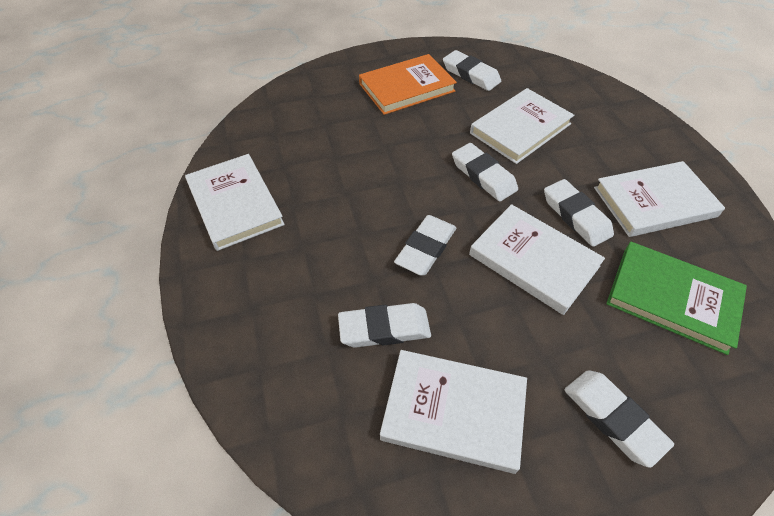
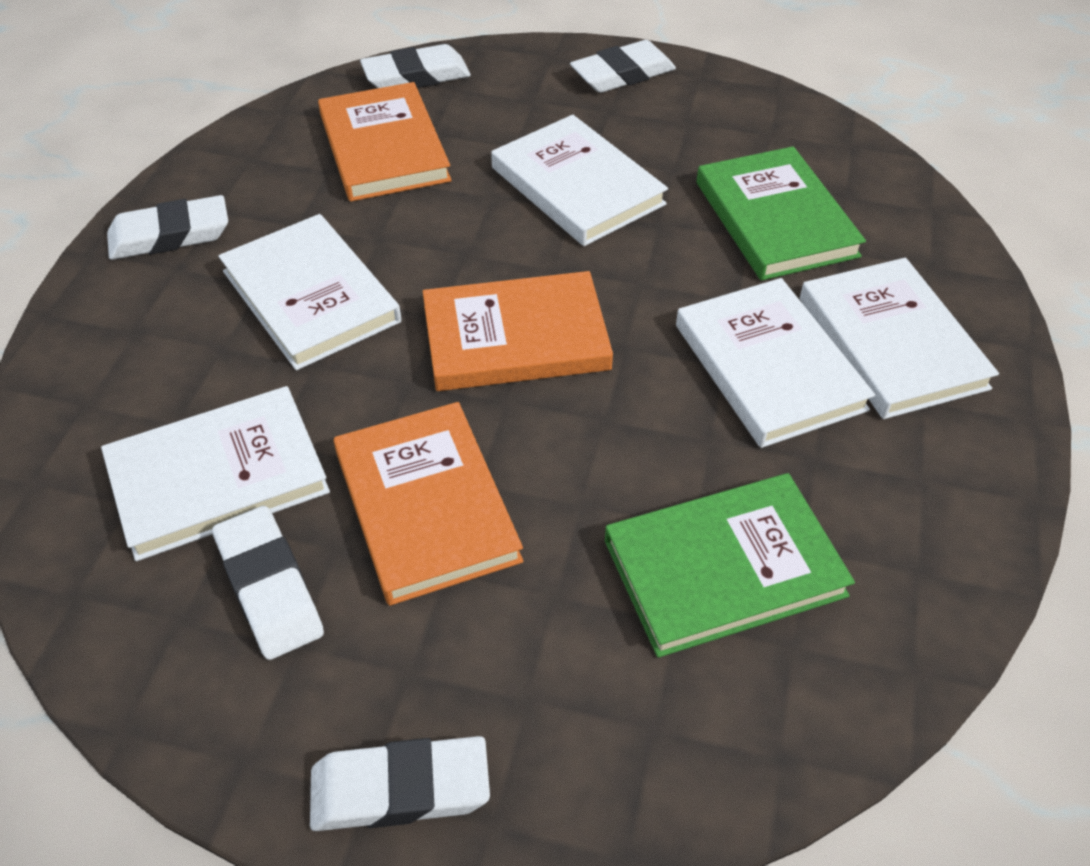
green book: 1 -> 2
orange book: 1 -> 3
white eraser: 6 -> 5

